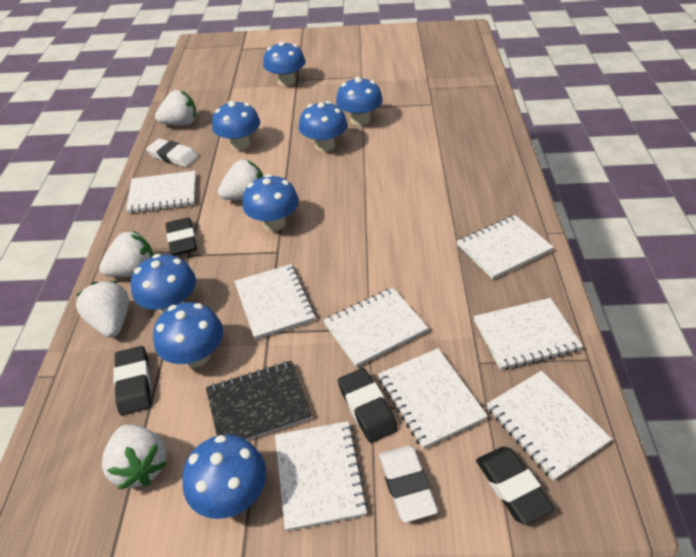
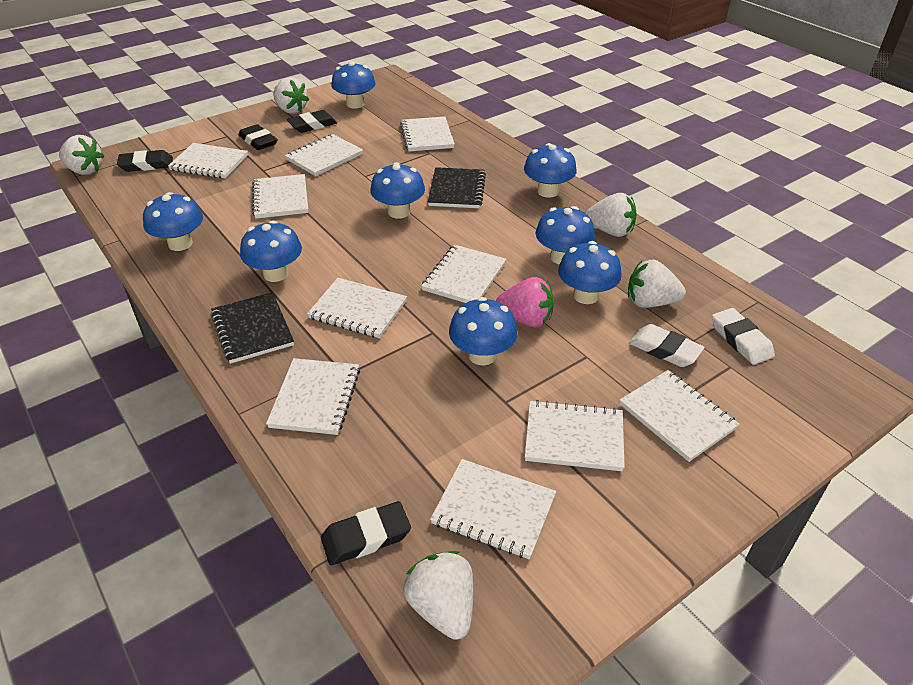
black notebook: 1 -> 2
pink strawberry: 0 -> 1
white notebook: 8 -> 10

